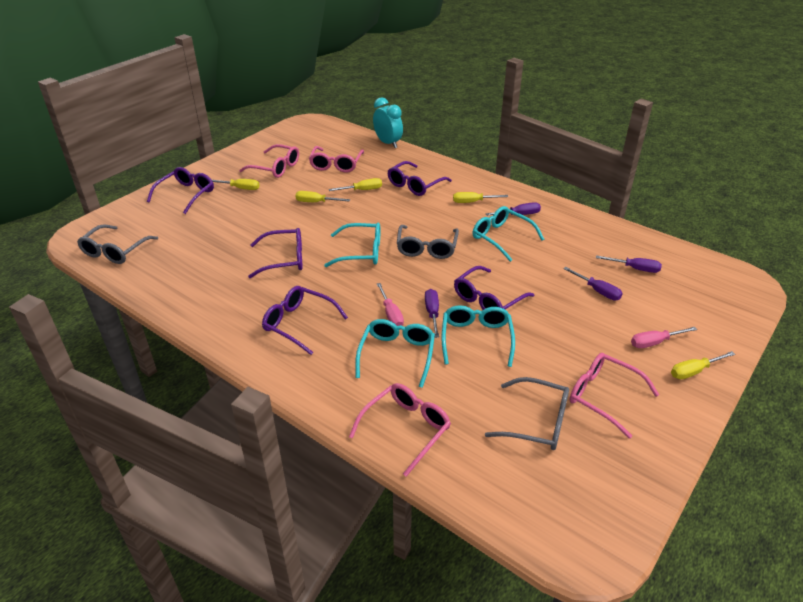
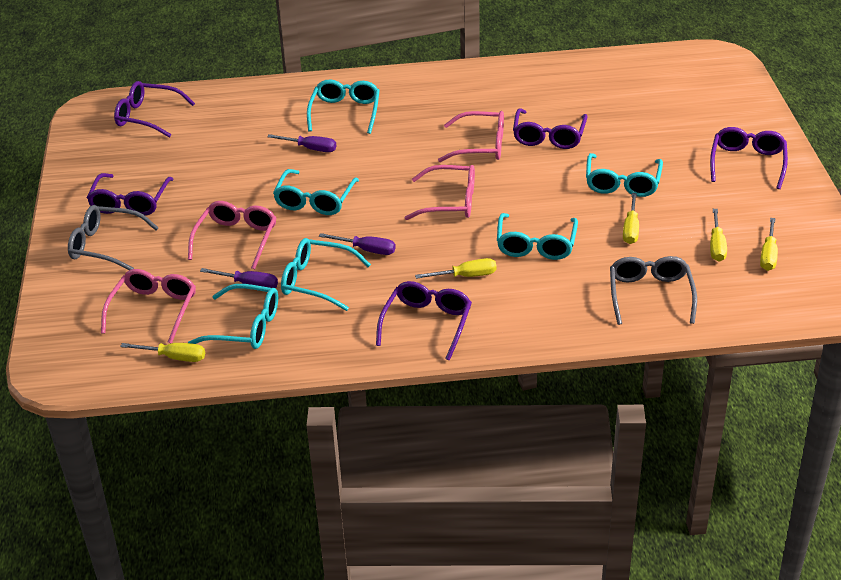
grey glasses: 3 -> 2
pink screwdriver: 2 -> 0
purple screwdriver: 4 -> 3
turquoise clock: 1 -> 0
turquoise glasses: 4 -> 6

